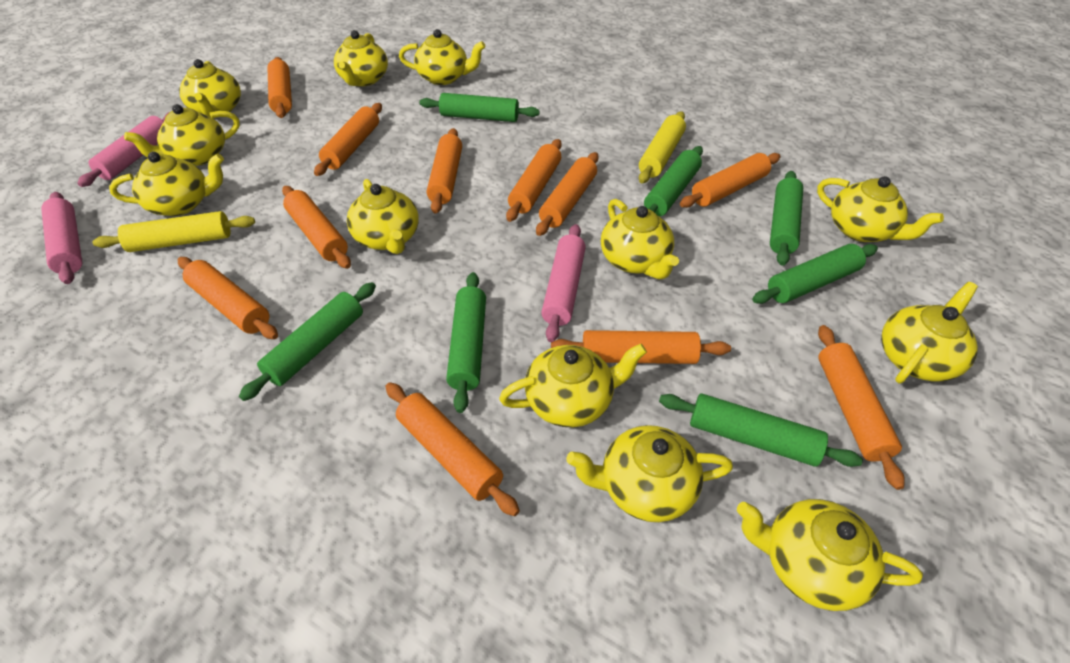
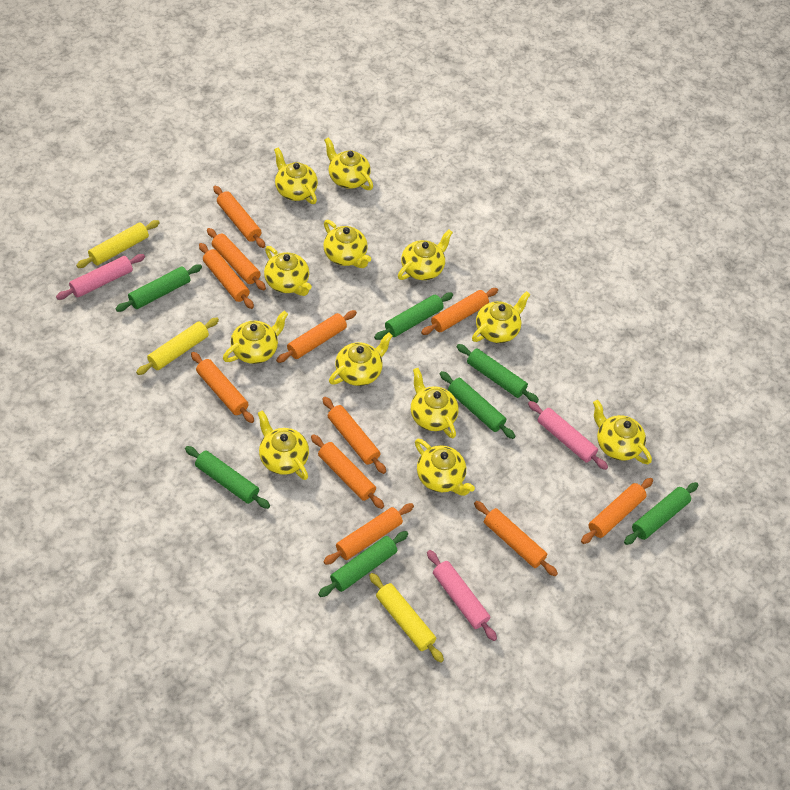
yellow rolling pin: 2 -> 3

